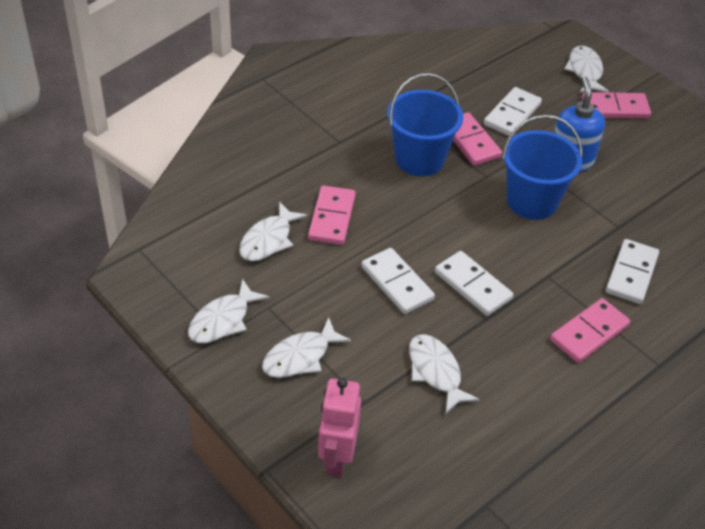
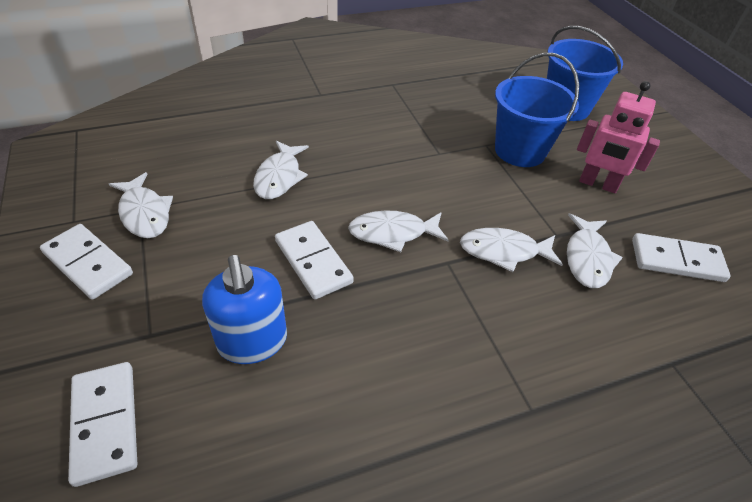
pink domino: 4 -> 0

